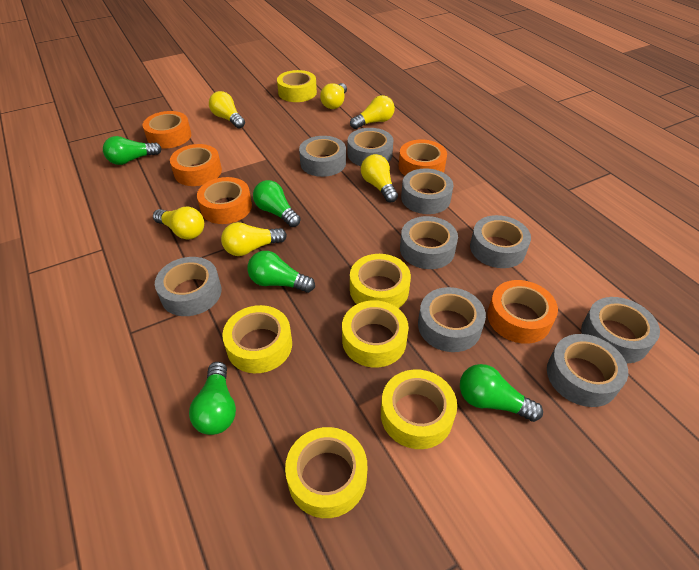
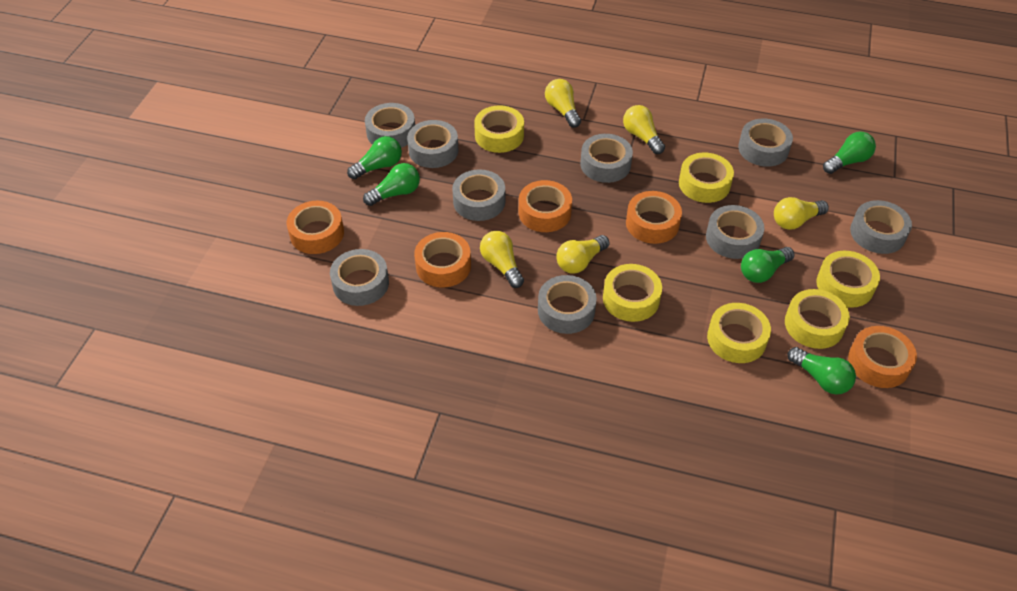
yellow light bulb: 6 -> 5

